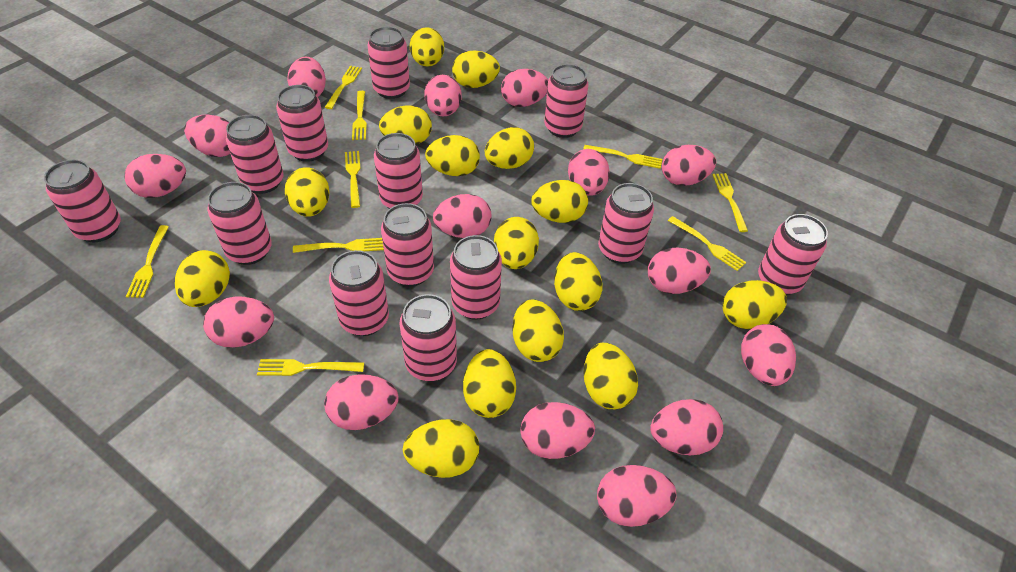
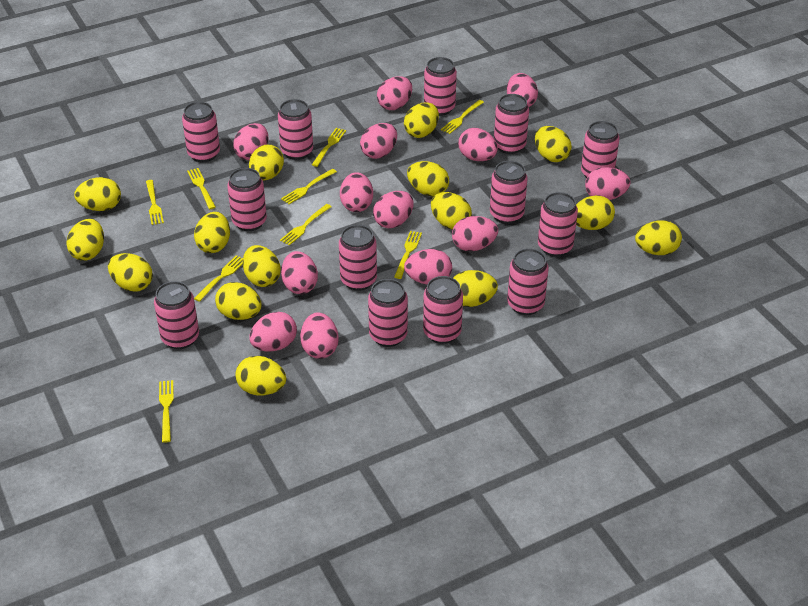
pink egg: 15 -> 13

